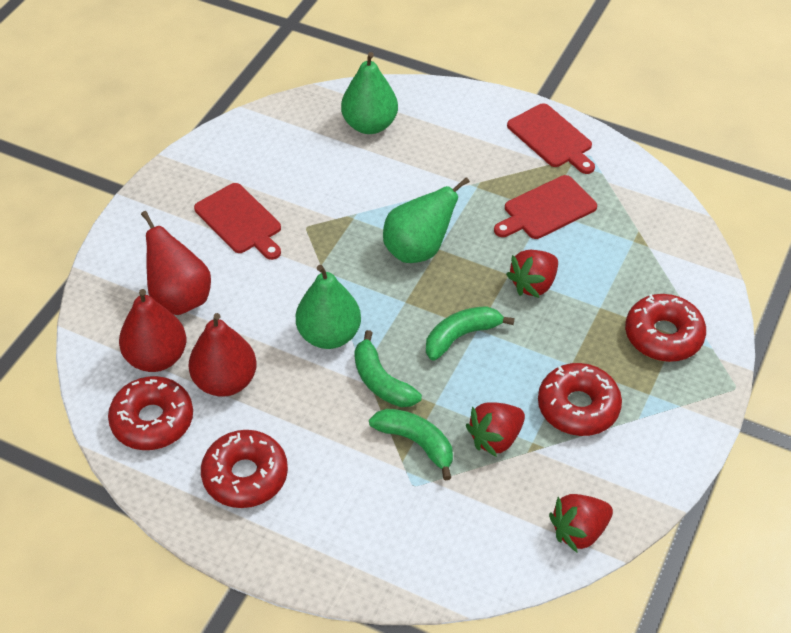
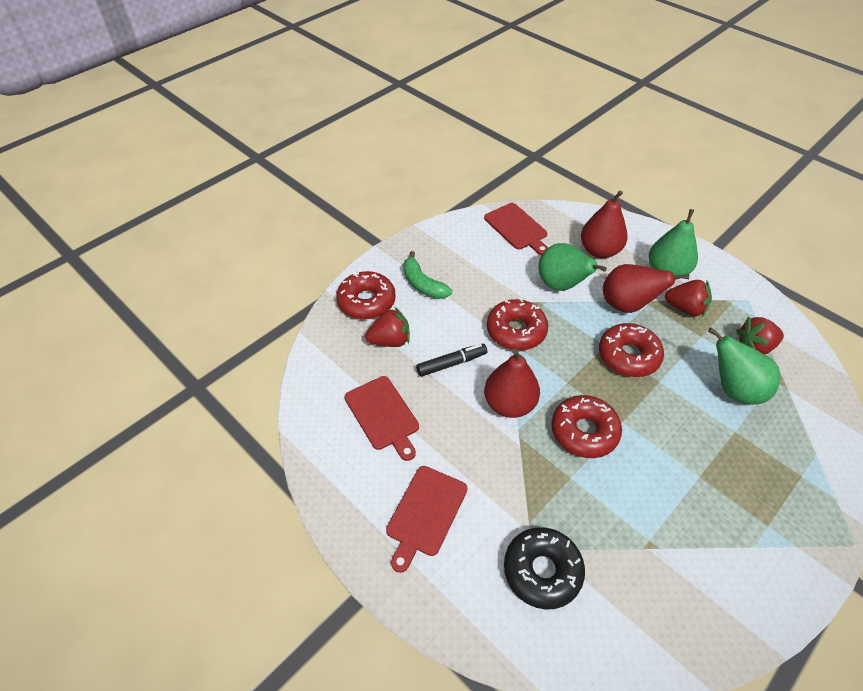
black donut: 0 -> 1
black marker: 0 -> 1
green banana: 3 -> 1

